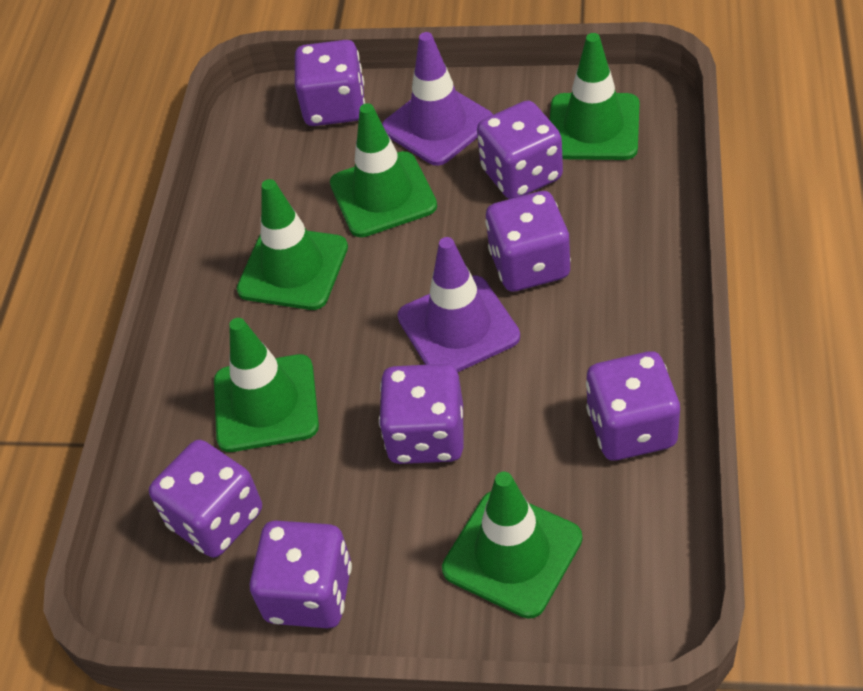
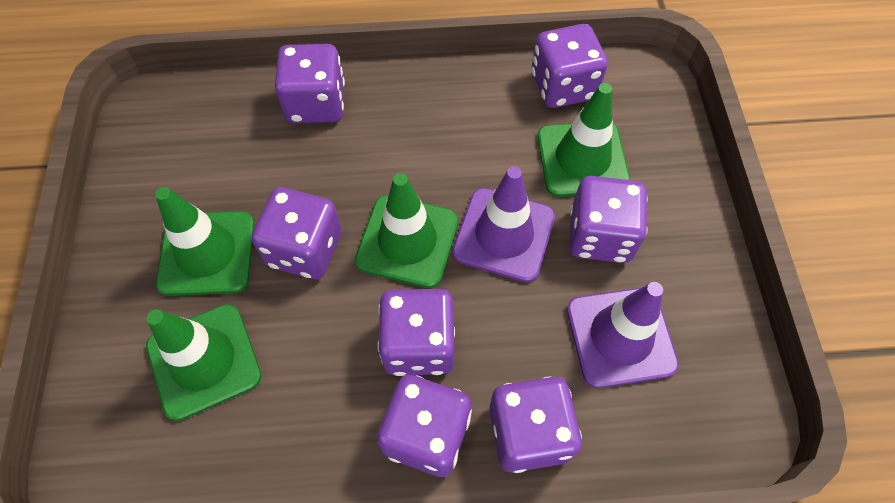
green traffic cone: 5 -> 4

